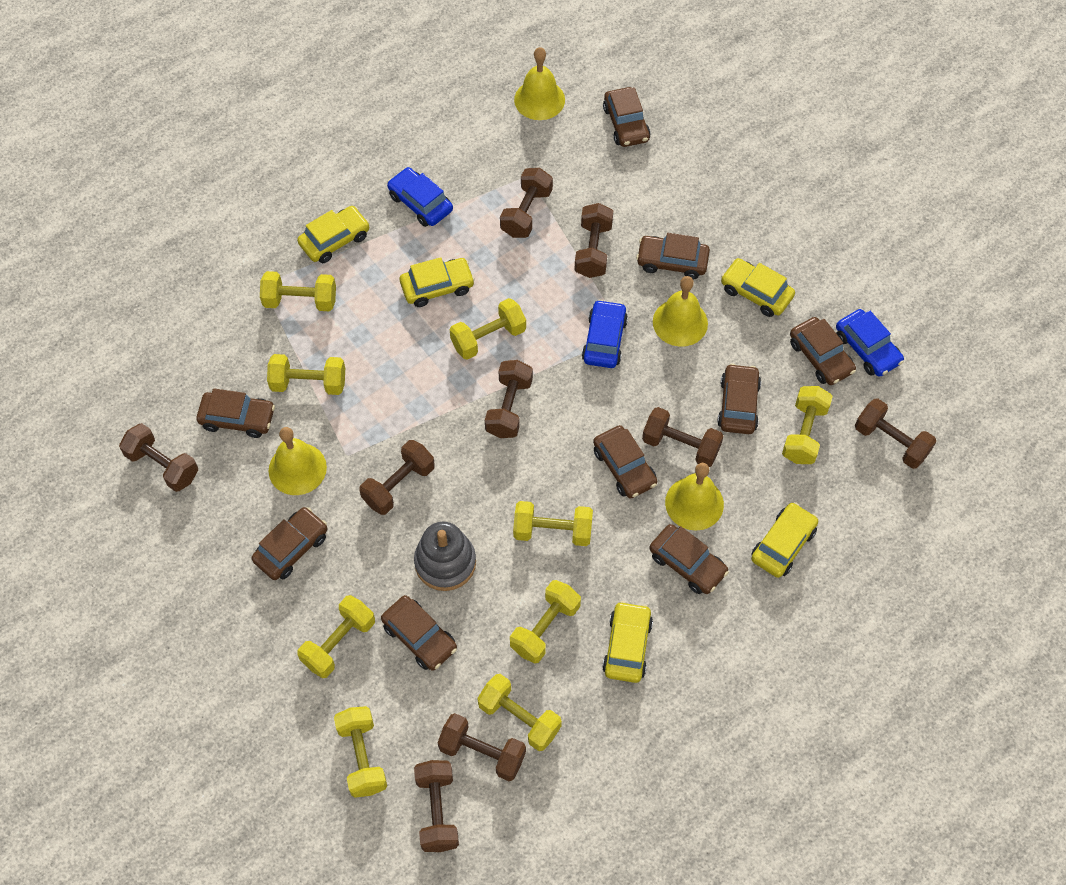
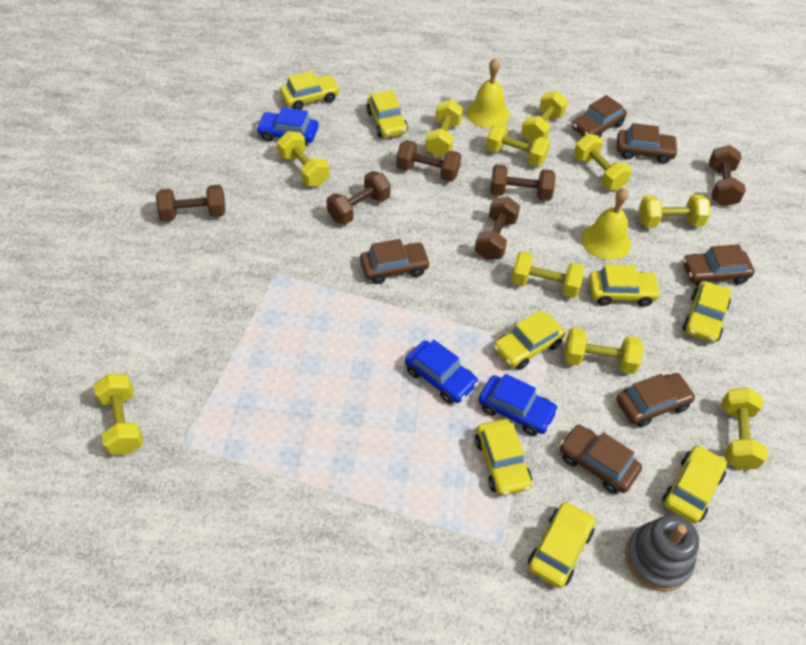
brown car: 9 -> 6
brown dumbbell: 9 -> 6
yellow bell: 4 -> 2
yellow car: 5 -> 8
yellow dumbbell: 9 -> 10

